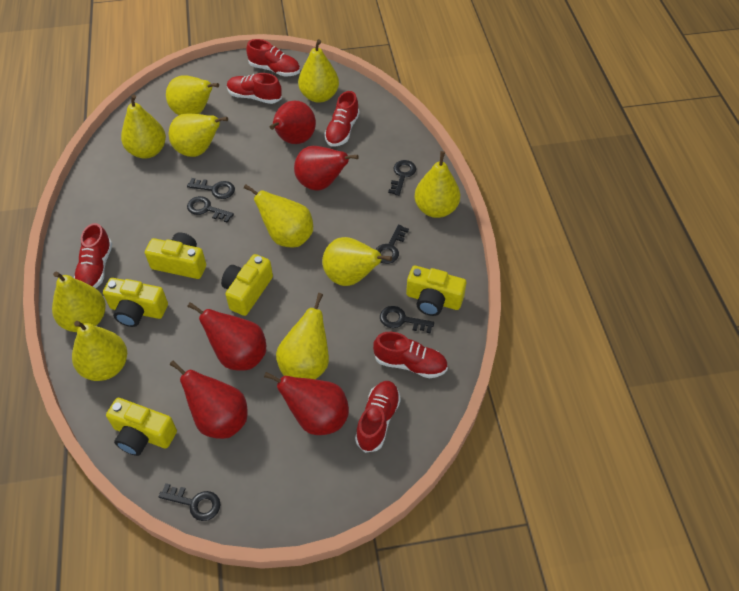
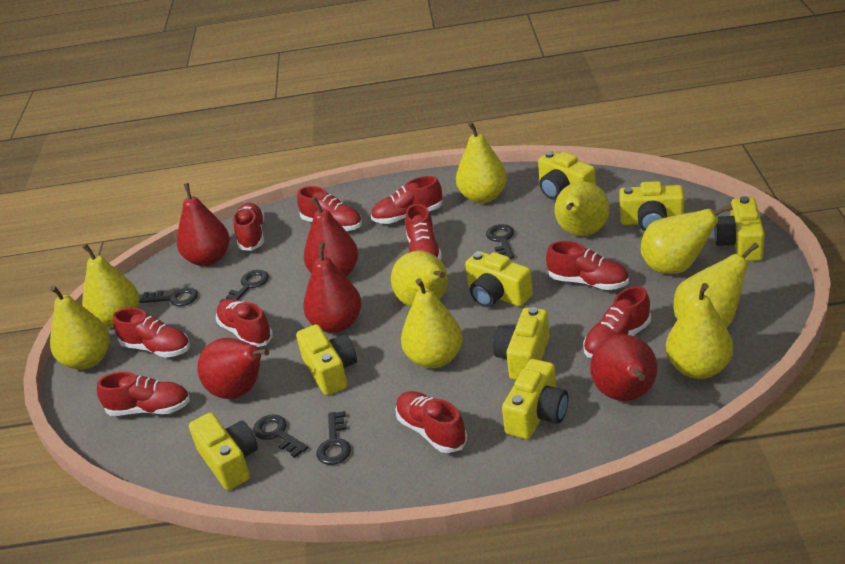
black key: 6 -> 5
red shoe: 6 -> 10
yellow camera: 5 -> 8
yellow pear: 10 -> 9

